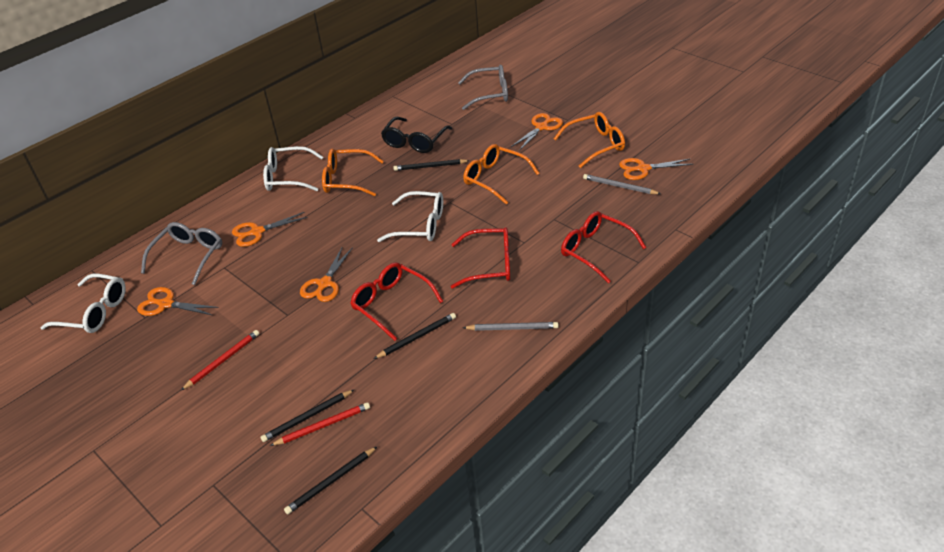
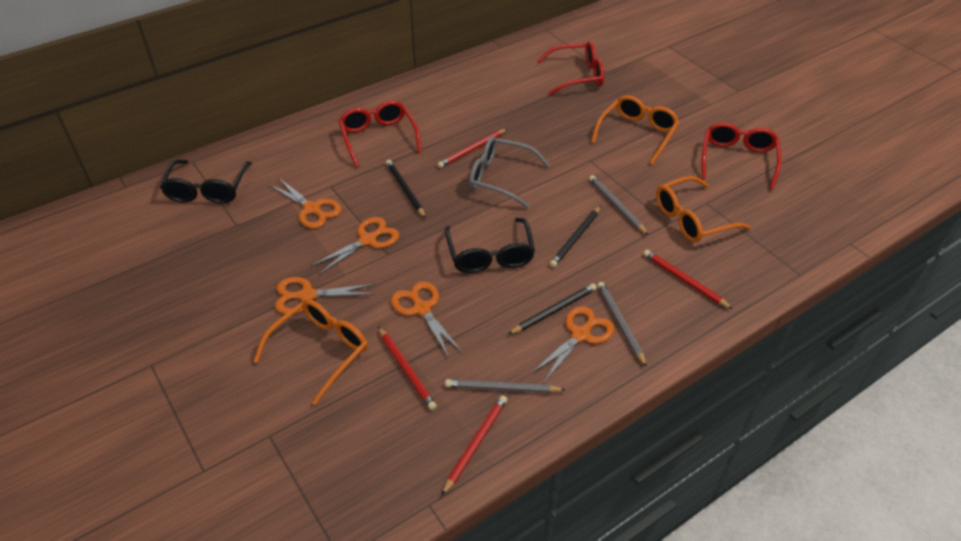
black glasses: 1 -> 2
black pencil: 4 -> 3
grey glasses: 2 -> 1
grey pencil: 2 -> 3
red pencil: 2 -> 4
white glasses: 3 -> 0

